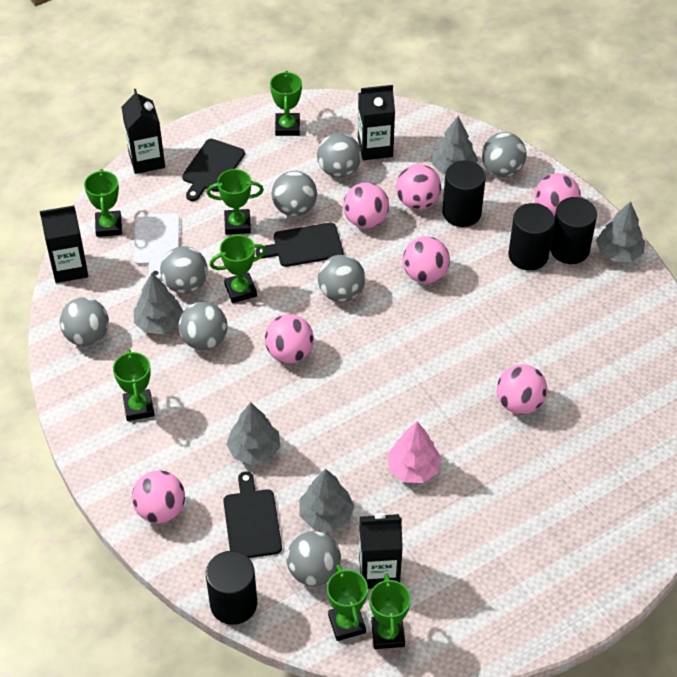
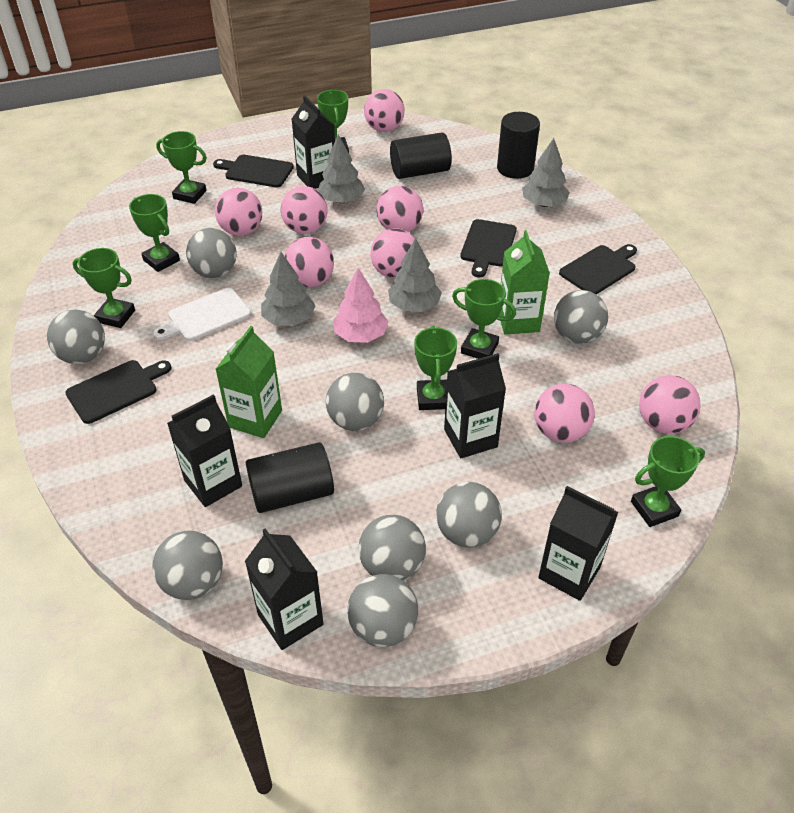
black carton: 4 -> 5
black cutting board: 3 -> 4
black cylinder: 4 -> 3
green carton: 0 -> 2
grey tree: 5 -> 4
pink ball: 7 -> 8

